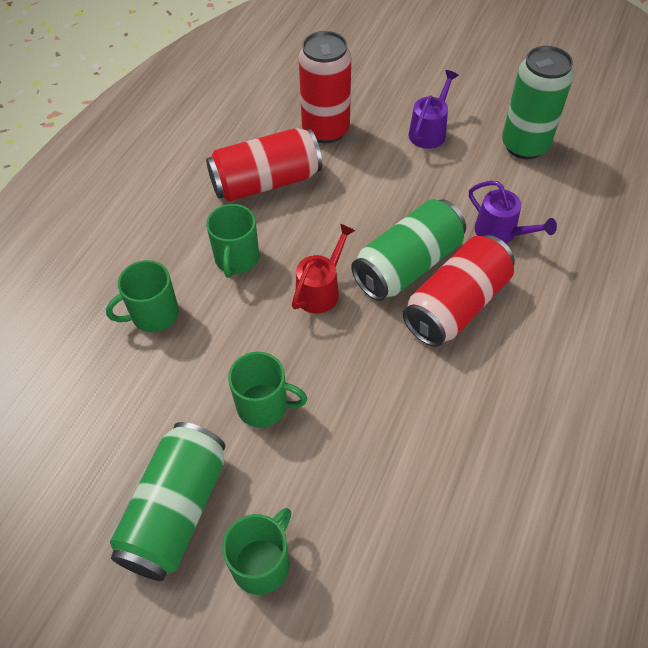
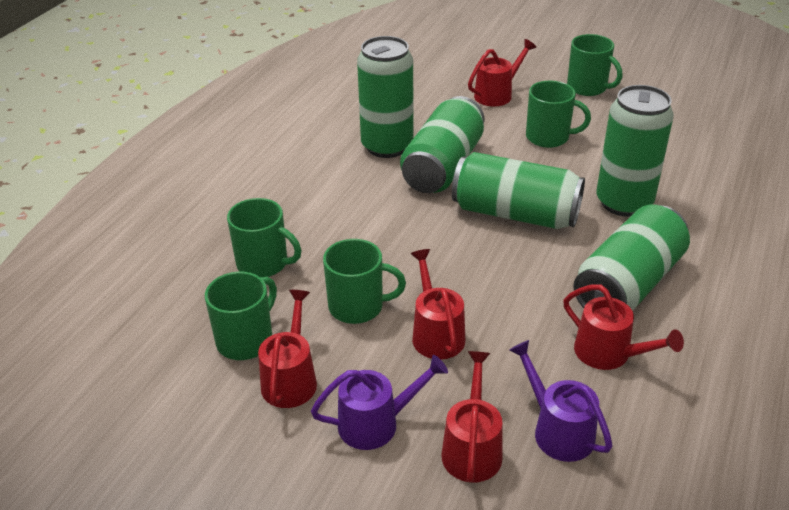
green can: 3 -> 5
green mug: 4 -> 5
red can: 3 -> 0
red watering can: 1 -> 5

